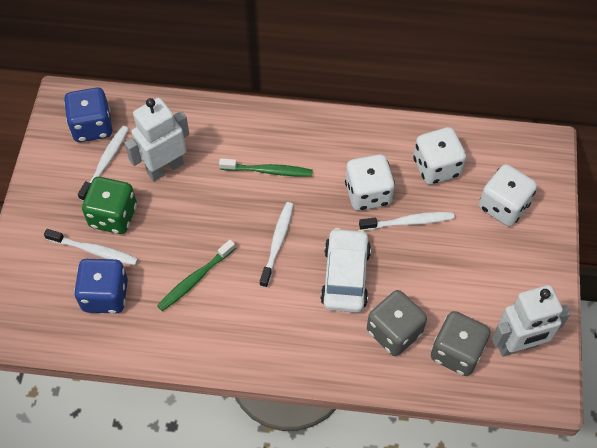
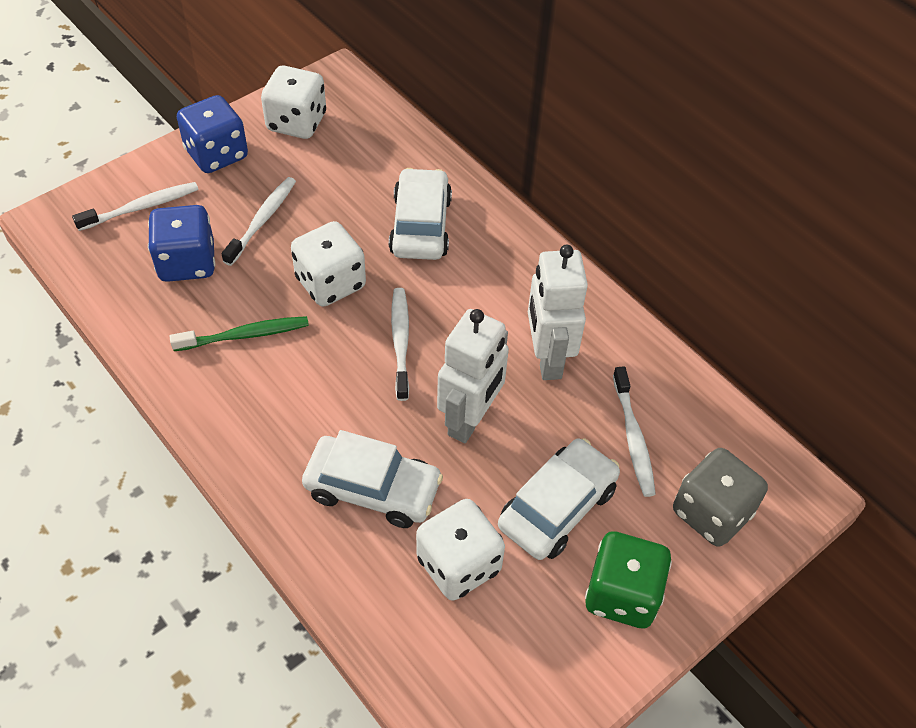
green toothbrush: 2 -> 1
grey dice: 2 -> 1
white car: 1 -> 3

